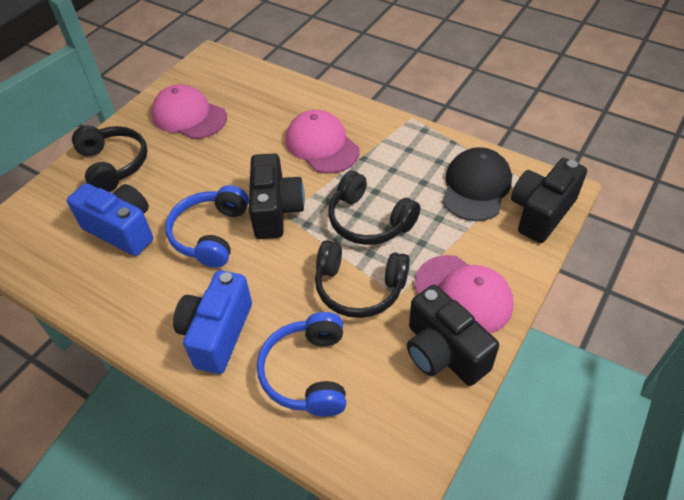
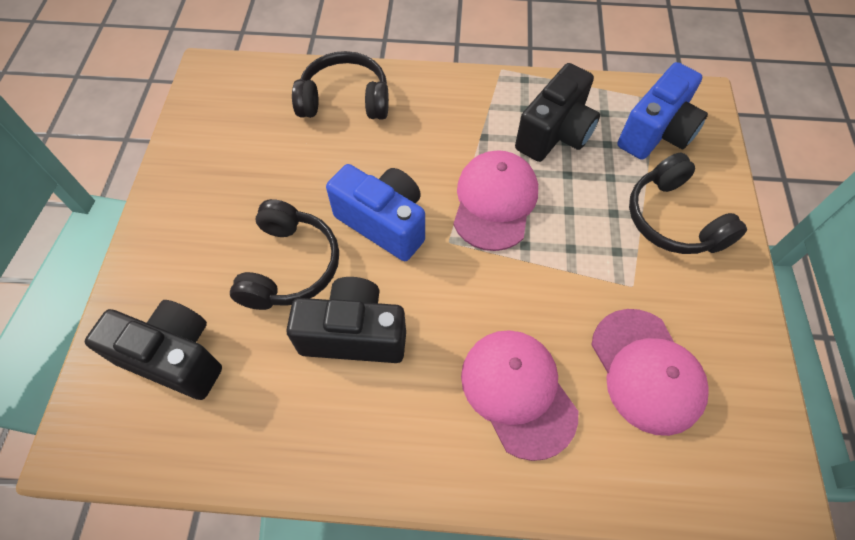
black cap: 1 -> 0
blue headphones: 2 -> 0

